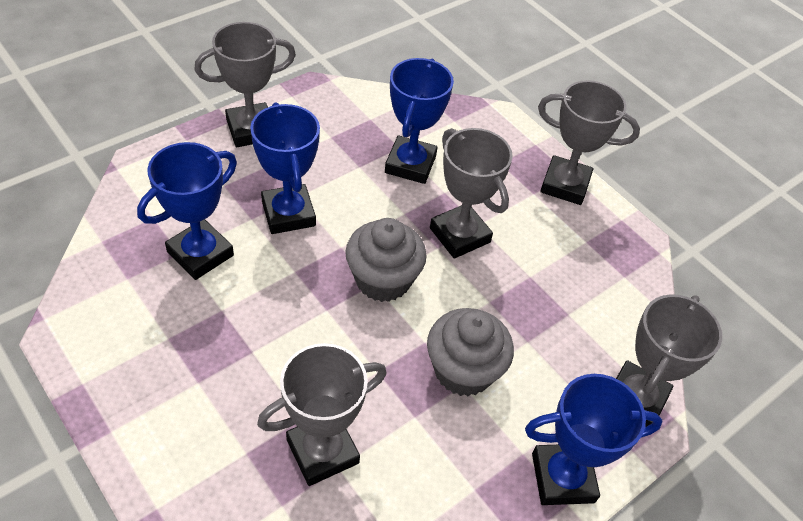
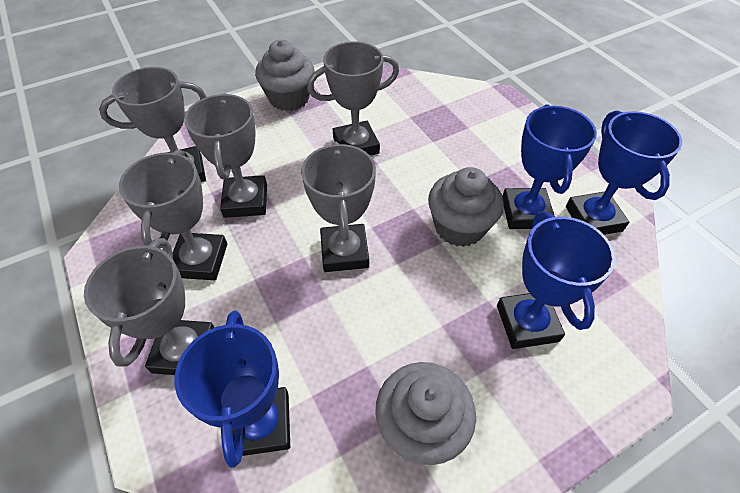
grey cupcake: 2 -> 3
grey trophy: 5 -> 6

